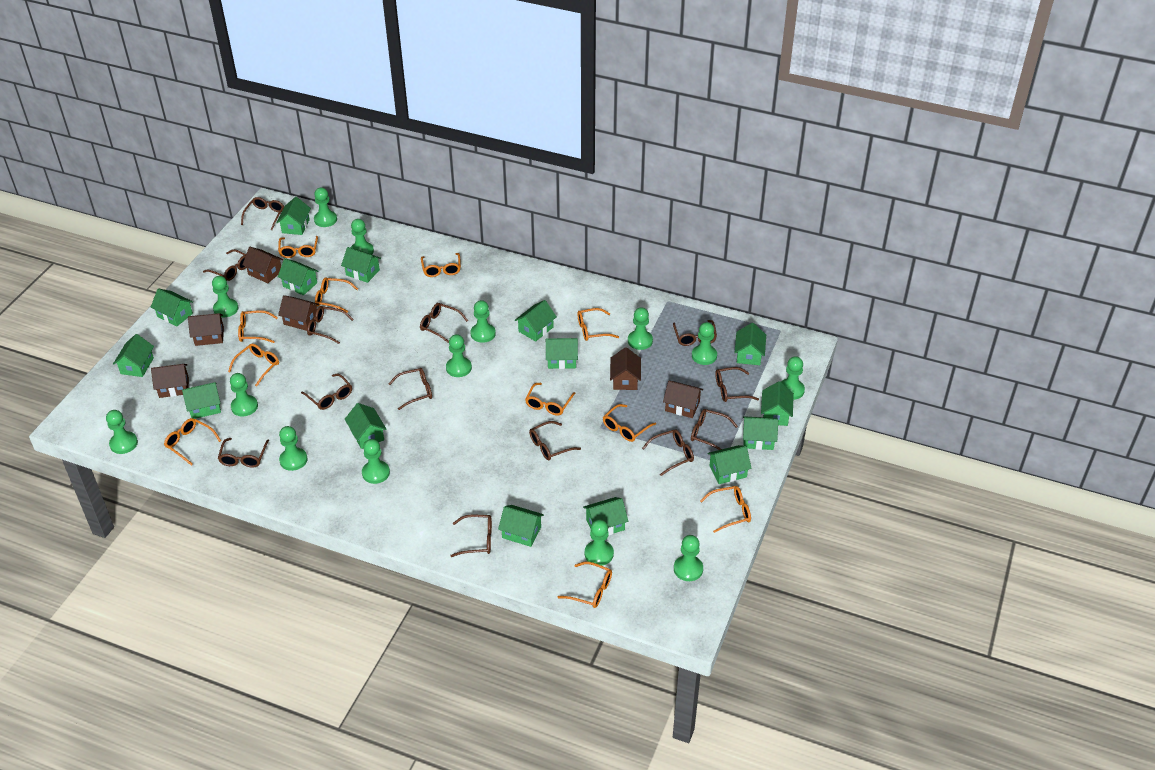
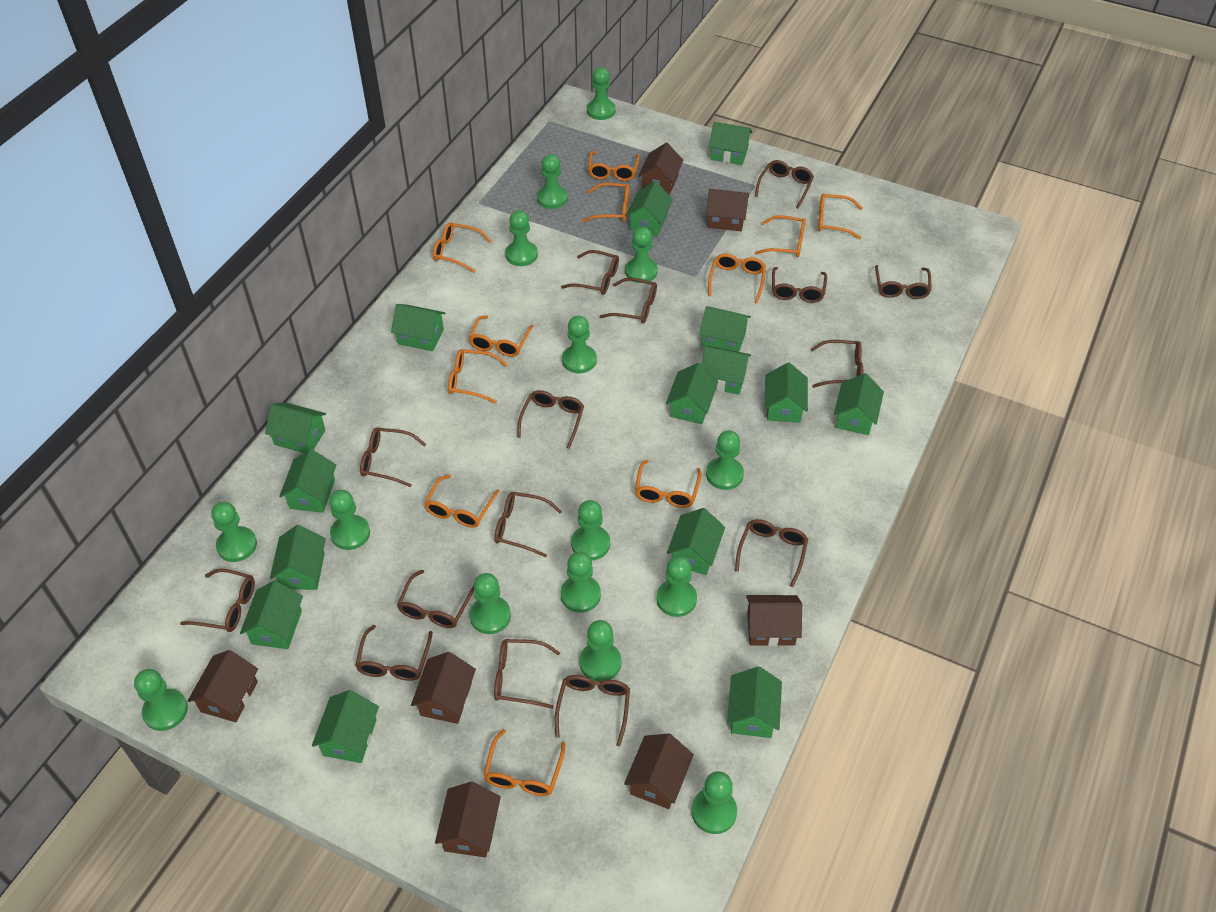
brown glasses: 13 -> 15
brown house: 6 -> 7
green pawn: 14 -> 15

